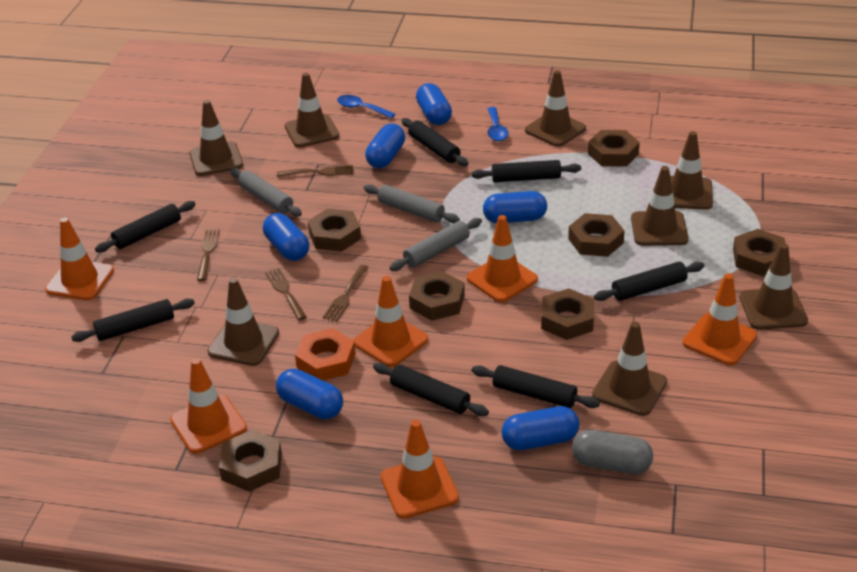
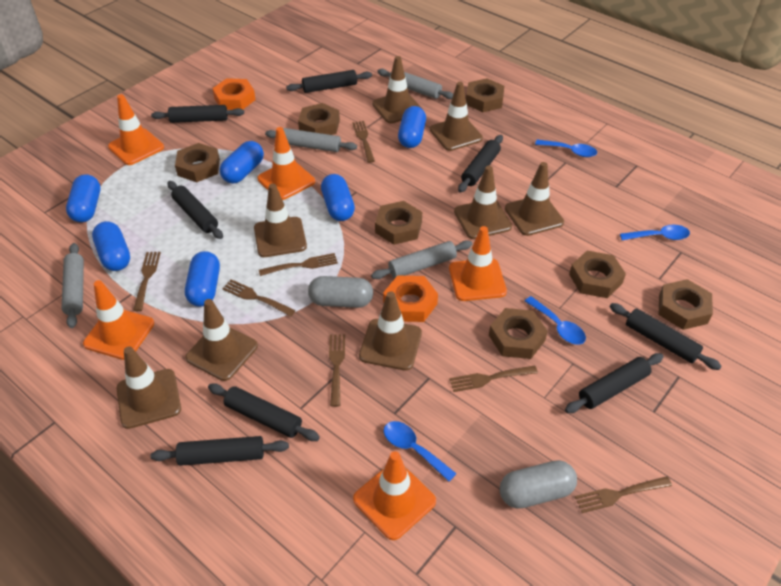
black rolling pin: 7 -> 8
blue spoon: 2 -> 4
brown fork: 4 -> 7
grey capsule: 1 -> 2
grey rolling pin: 3 -> 4
orange nut: 1 -> 2
orange traffic cone: 6 -> 5

